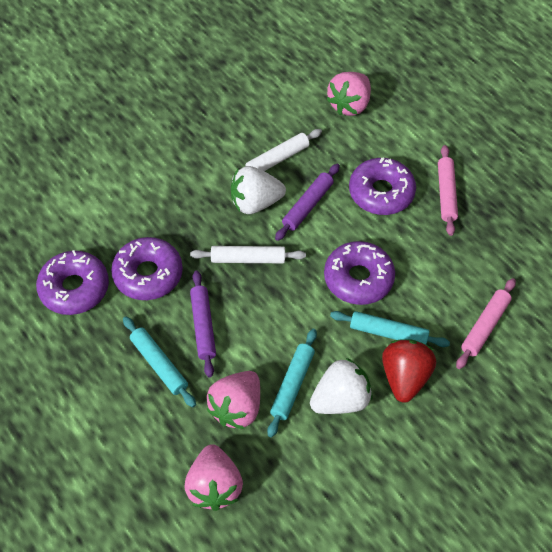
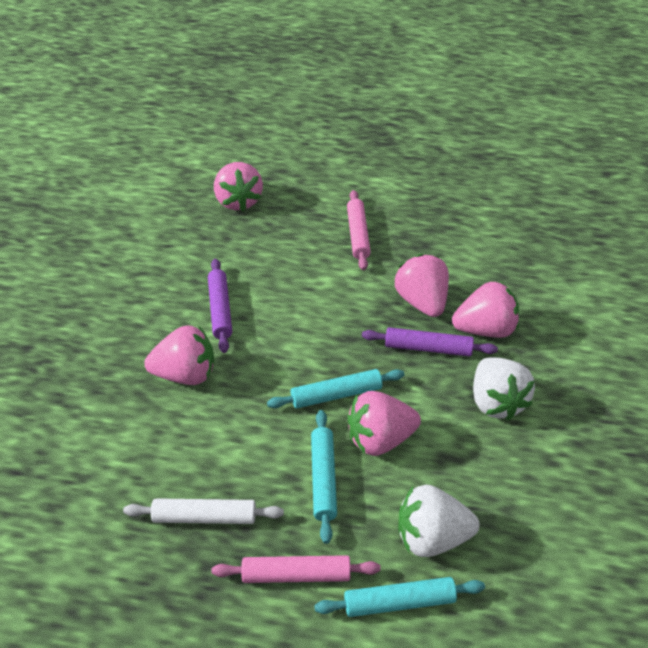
pink strawberry: 3 -> 5
purple donut: 4 -> 0
red strawberry: 1 -> 0
white rolling pin: 2 -> 1

